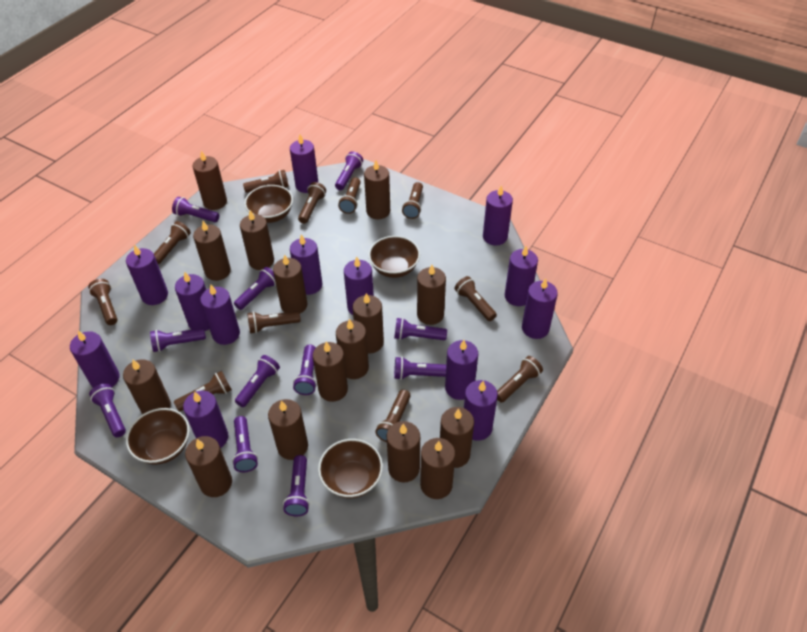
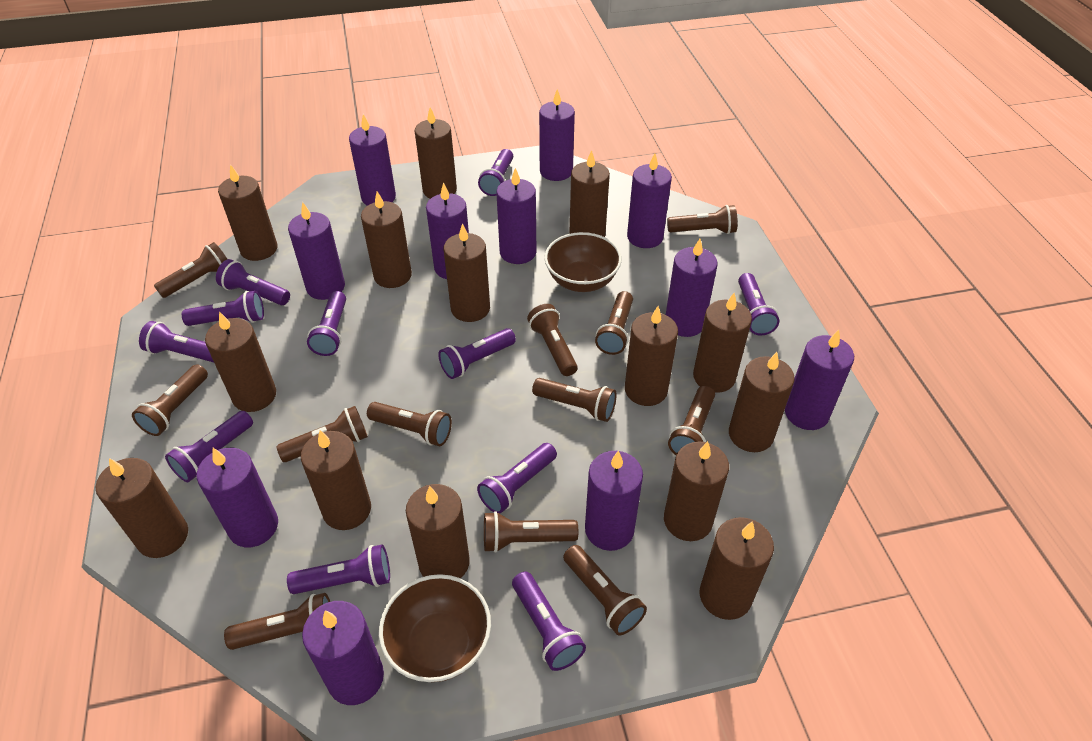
brown bowl: 4 -> 2
brown candle: 15 -> 14
brown flashlight: 11 -> 12
purple candle: 13 -> 11

